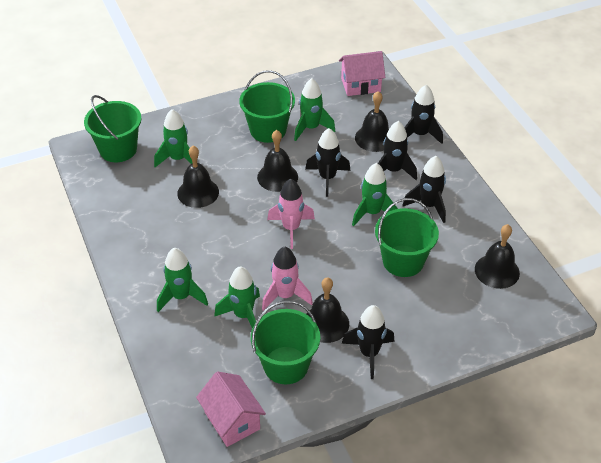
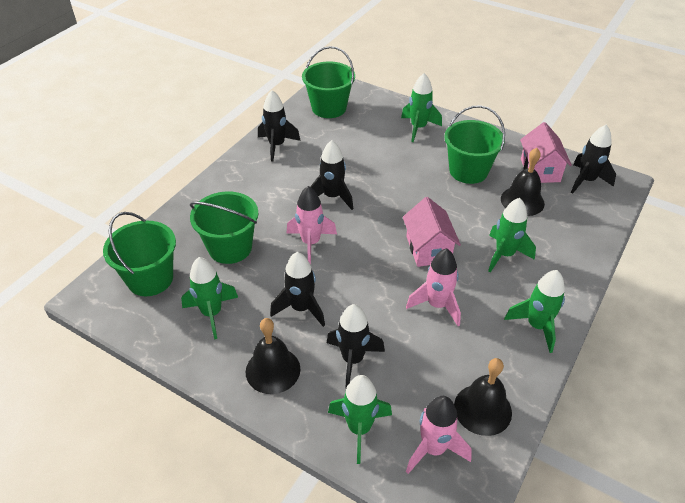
black bell: 5 -> 3
pink rocket: 2 -> 3

